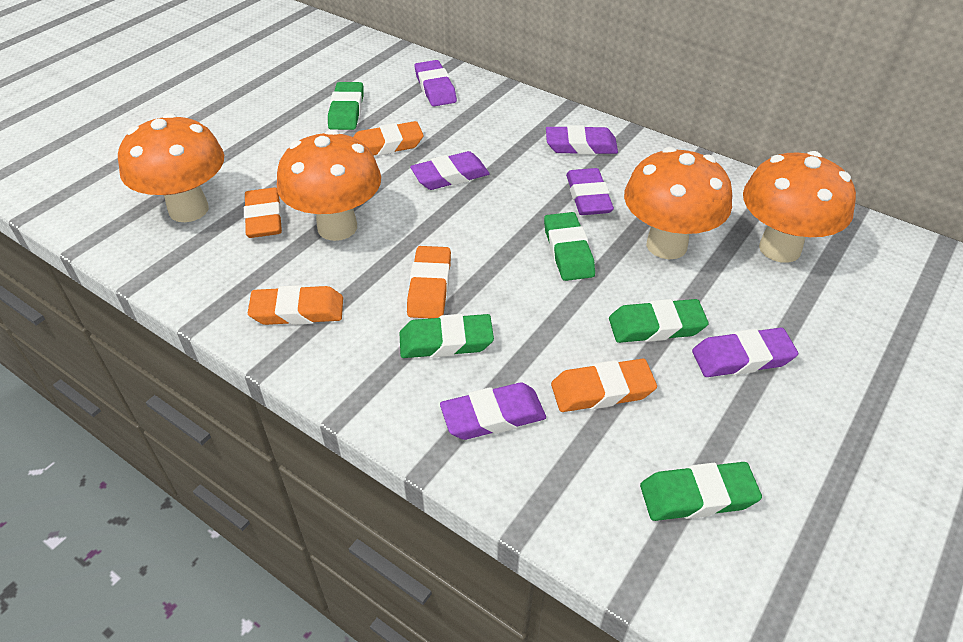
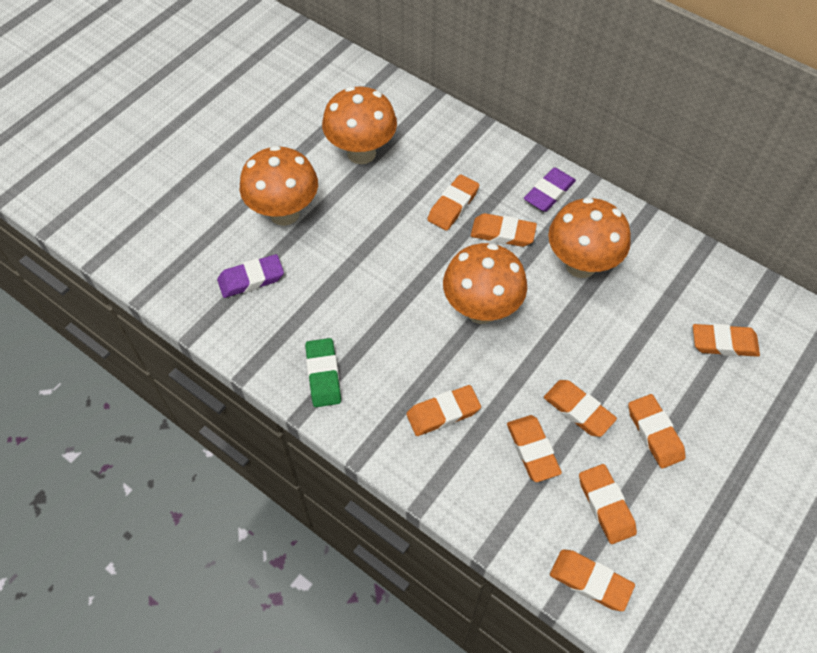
green eraser: 5 -> 1
orange eraser: 5 -> 9
purple eraser: 6 -> 2

